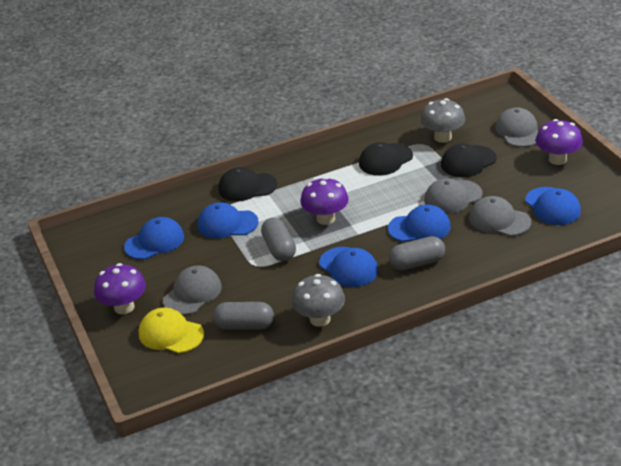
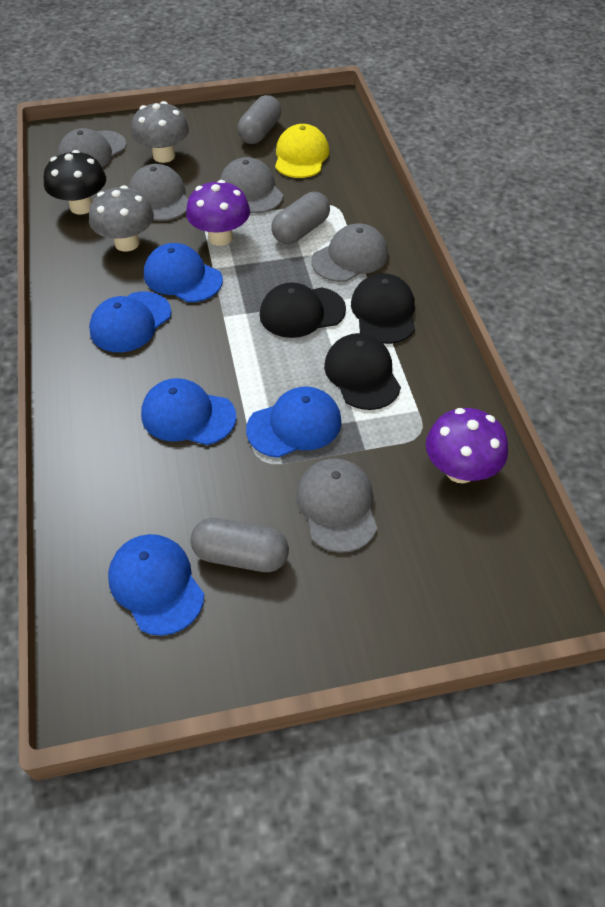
black mushroom: 0 -> 1
grey cap: 4 -> 5
purple mushroom: 3 -> 2

